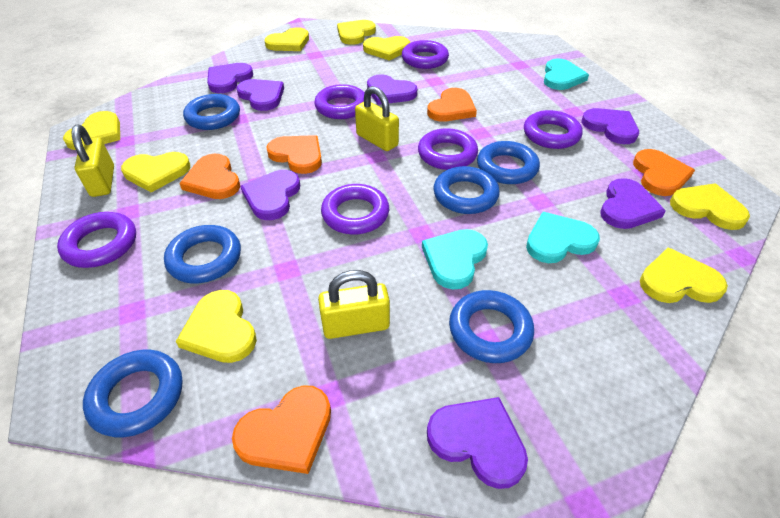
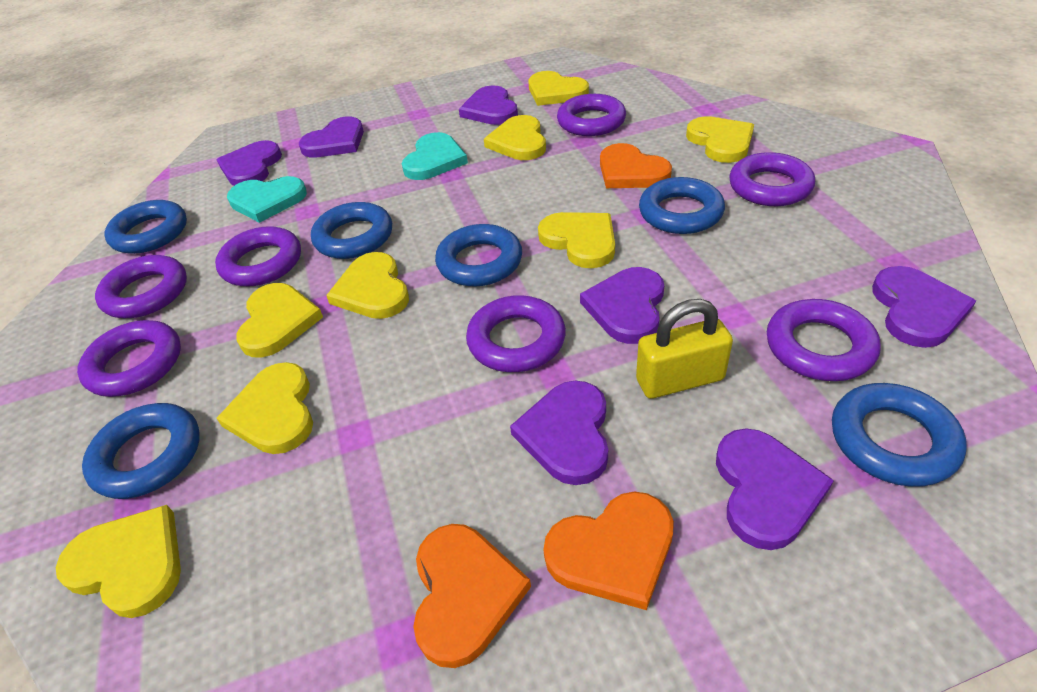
orange heart: 5 -> 3
purple ring: 6 -> 7
turquoise heart: 3 -> 2
yellow padlock: 3 -> 1

